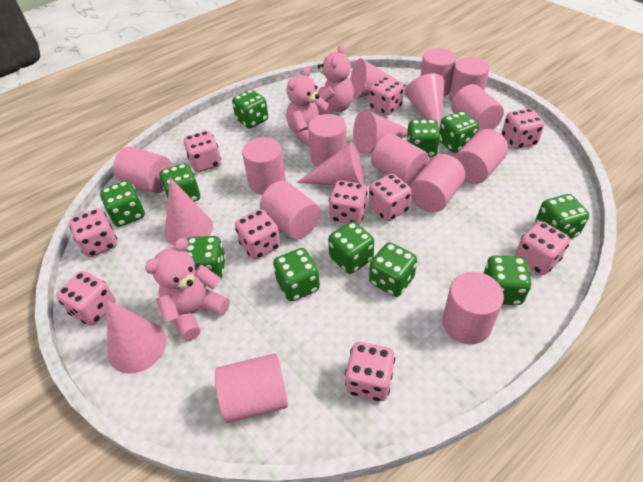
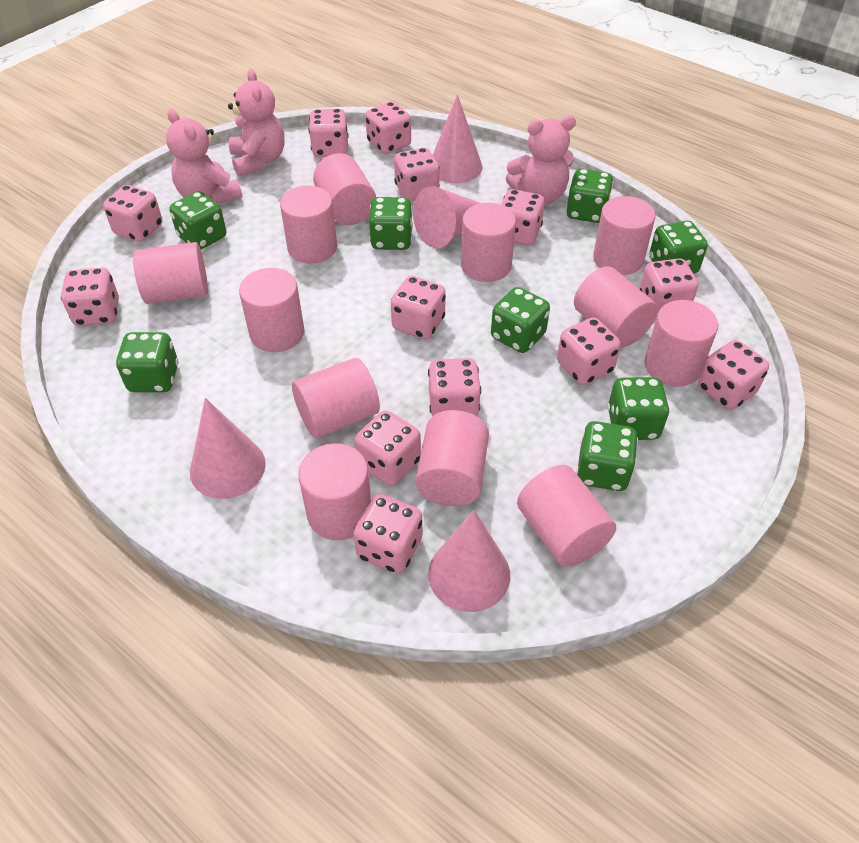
green dice: 11 -> 8
pink cone: 6 -> 4
pink dice: 10 -> 13

